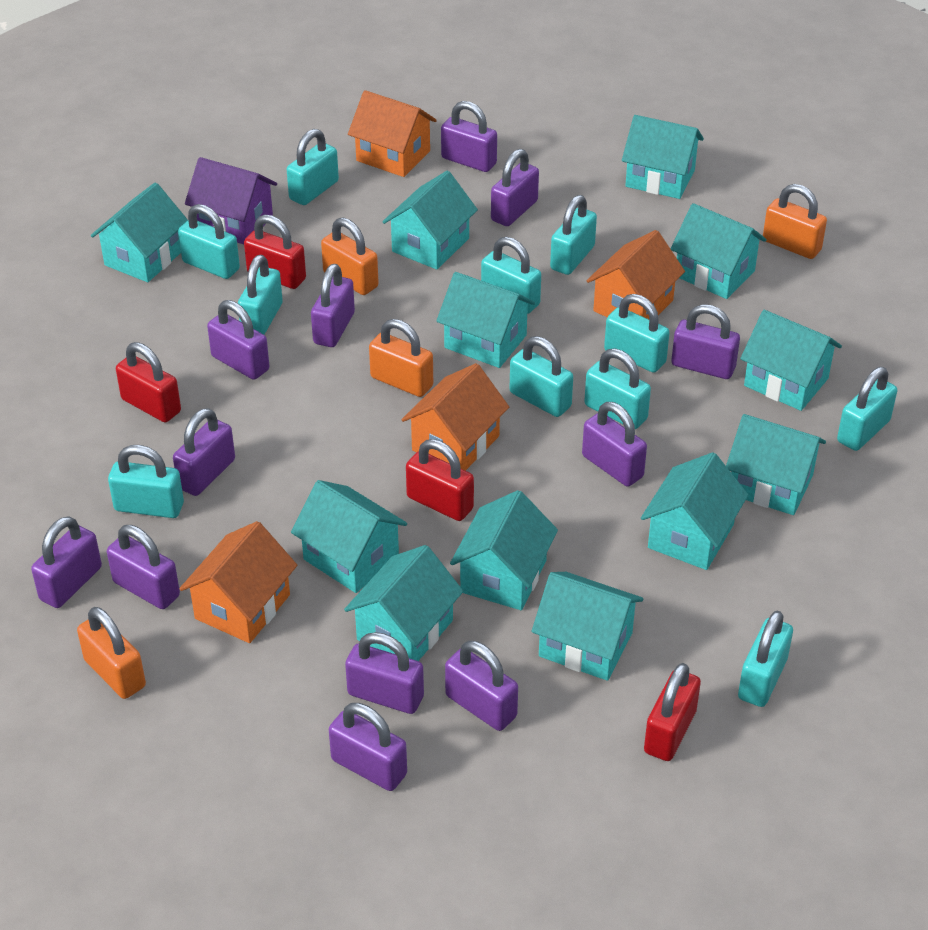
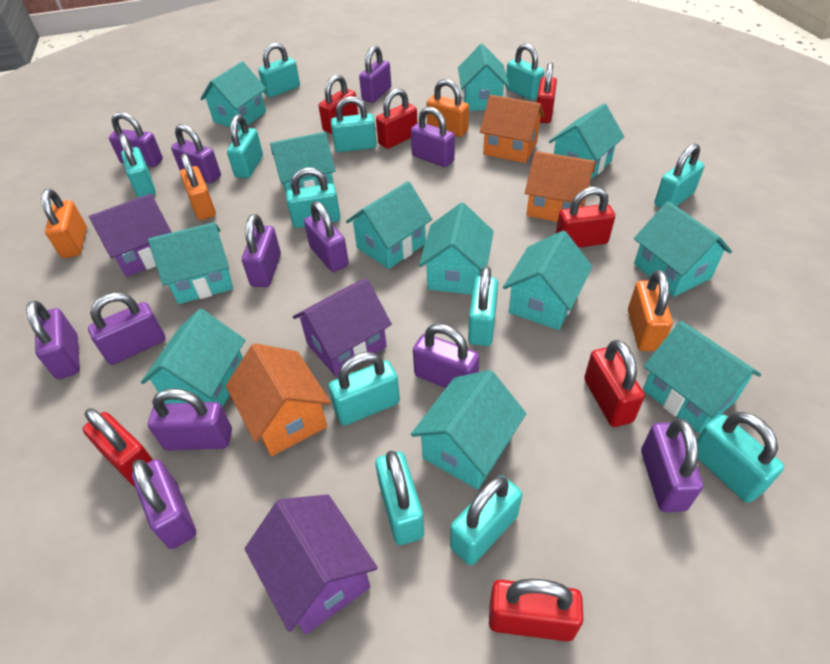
orange house: 4 -> 3
purple house: 1 -> 3
red padlock: 4 -> 7
turquoise padlock: 11 -> 12

